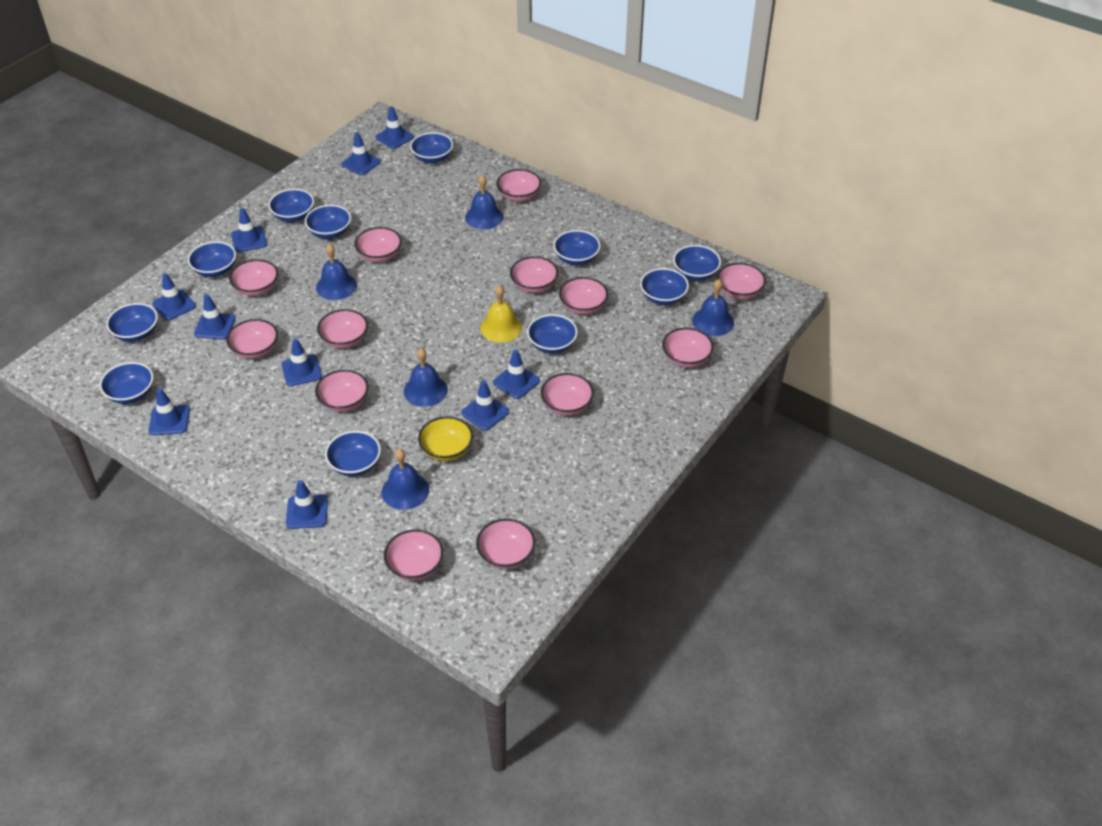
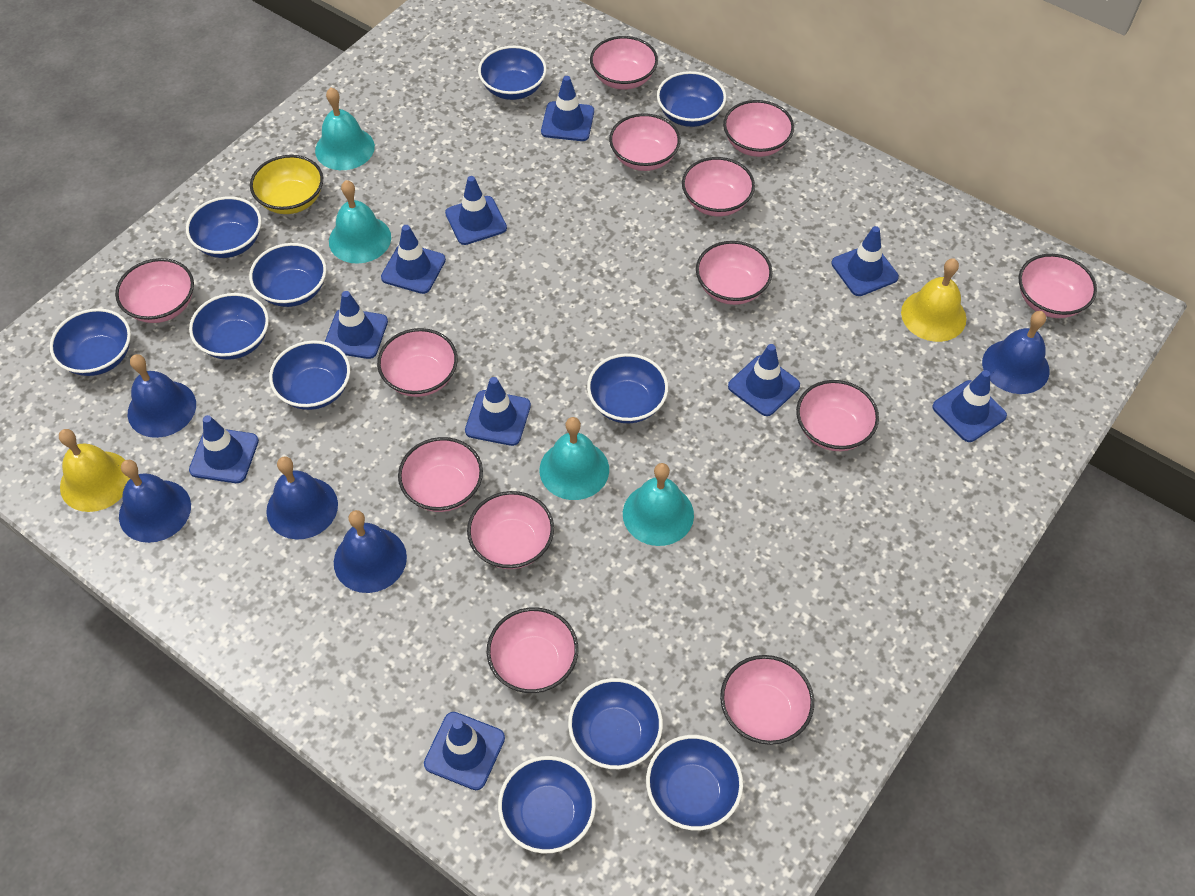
turquoise bell: 0 -> 4
yellow bell: 1 -> 2

